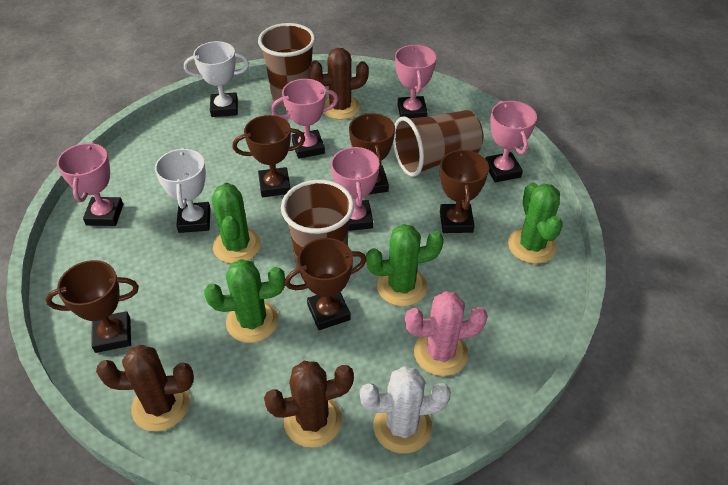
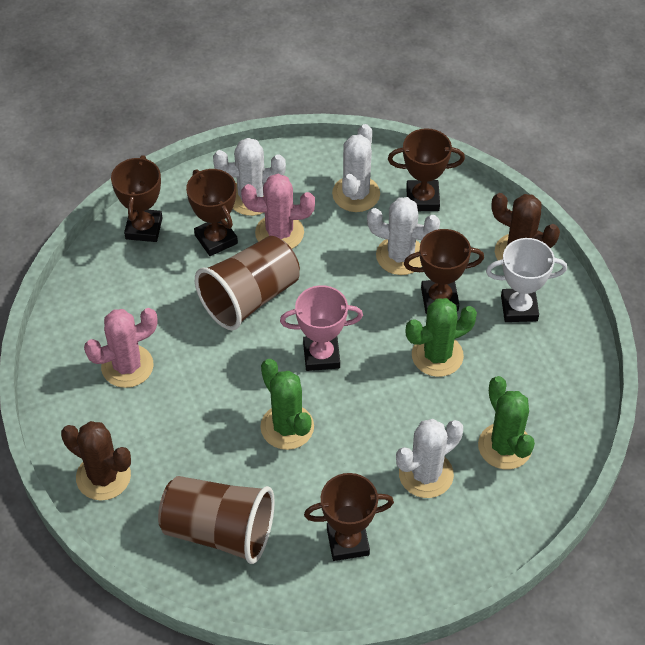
brown cactus: 3 -> 2
brown cup: 3 -> 2
green cactus: 4 -> 3
pink cactus: 1 -> 2
pink trophy: 5 -> 1
white cactus: 1 -> 4
white trophy: 2 -> 1

